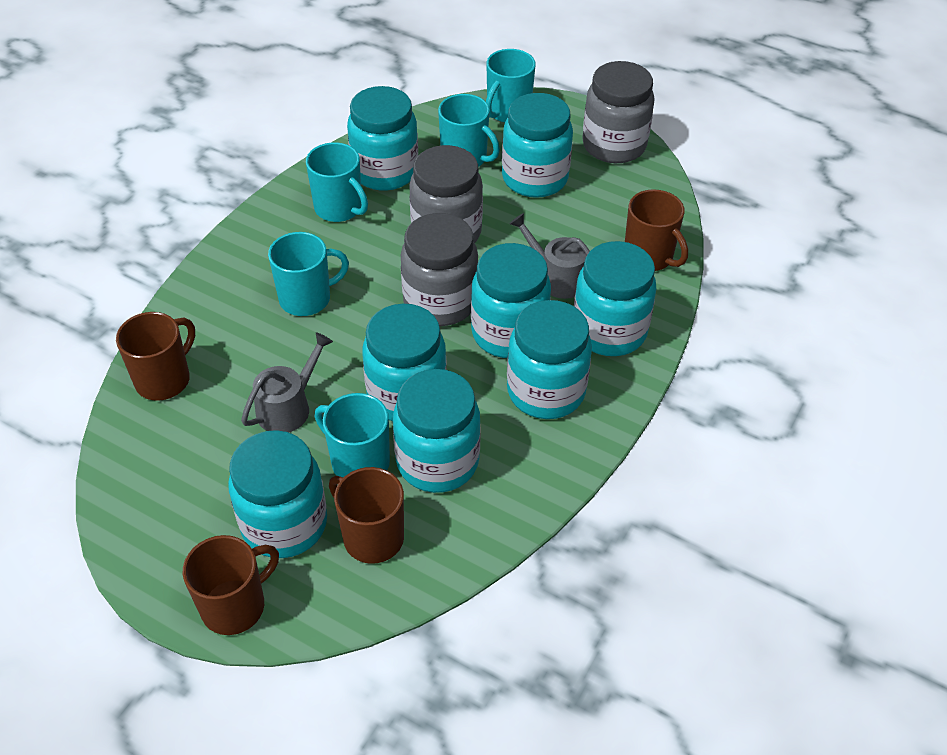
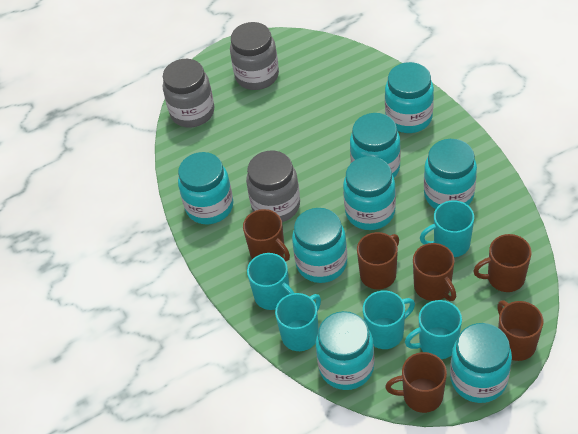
brown mug: 4 -> 6
grey watering can: 2 -> 0

